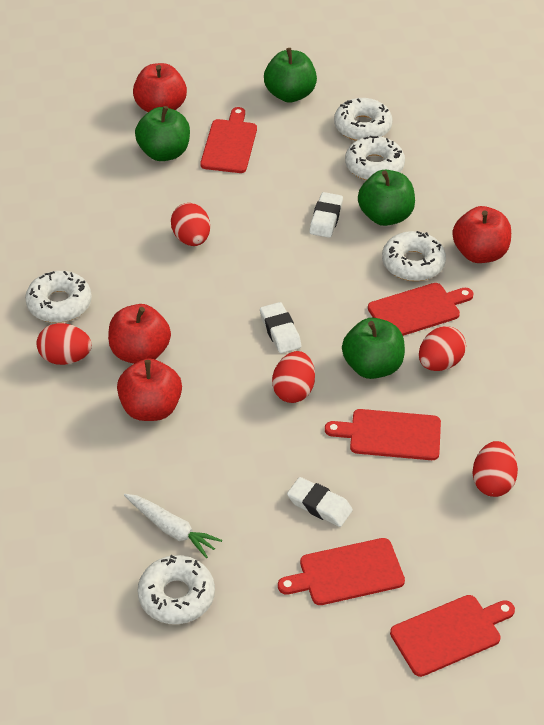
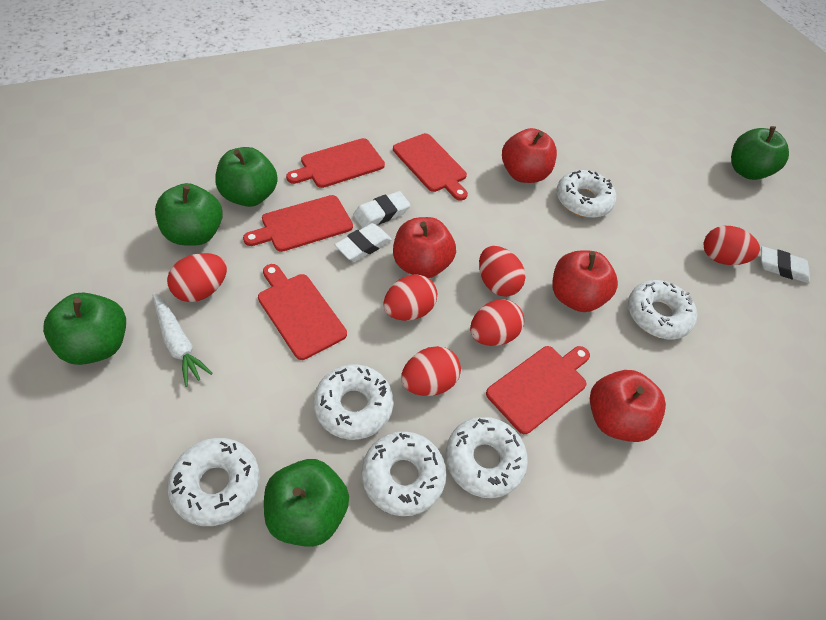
green apple: 4 -> 5
red egg: 5 -> 6
white donut: 5 -> 6

